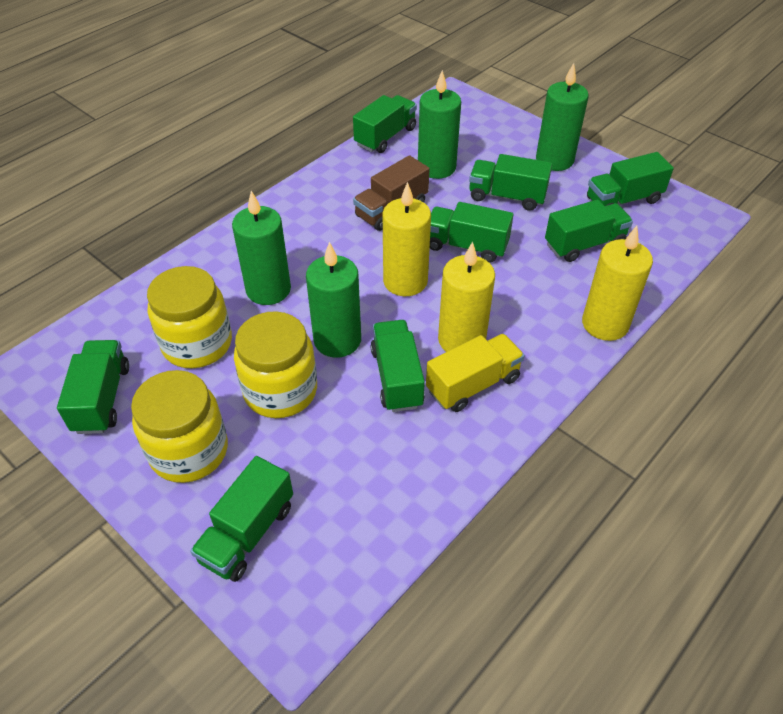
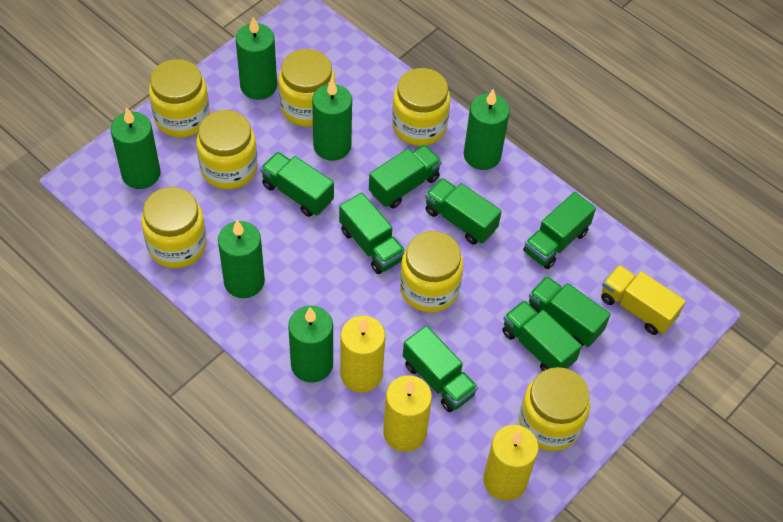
brown truck: 1 -> 0
green candle: 4 -> 6
yellow jar: 3 -> 7

